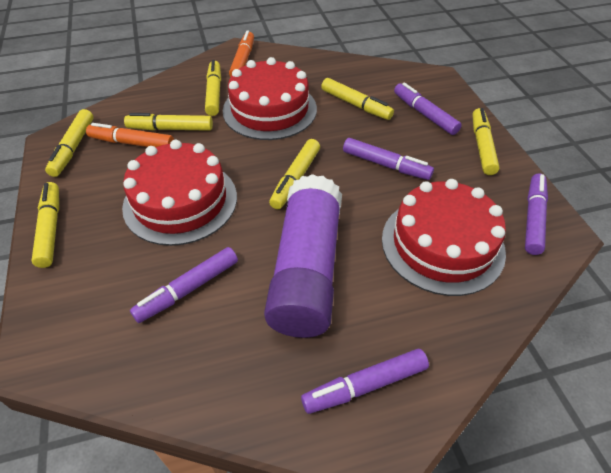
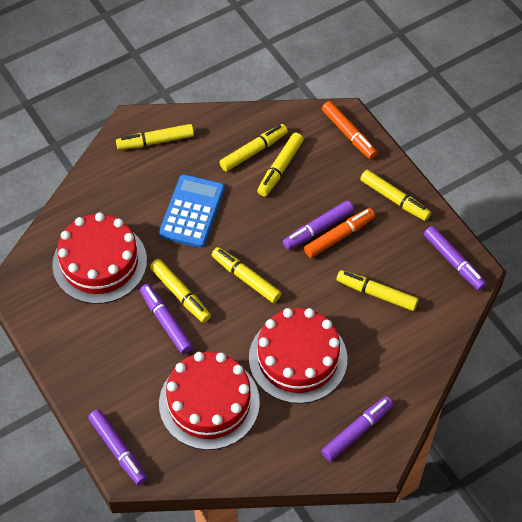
blue calculator: 0 -> 1
purple glue stick: 1 -> 0

